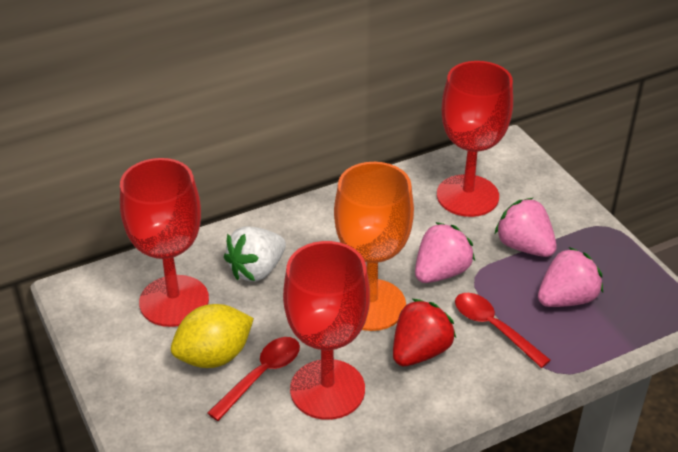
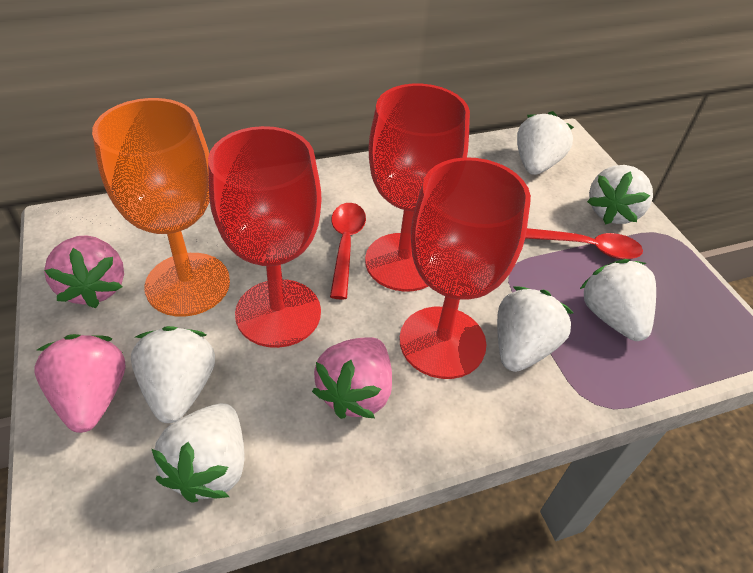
red strawberry: 1 -> 0
white strawberry: 1 -> 6
yellow lemon: 1 -> 0

